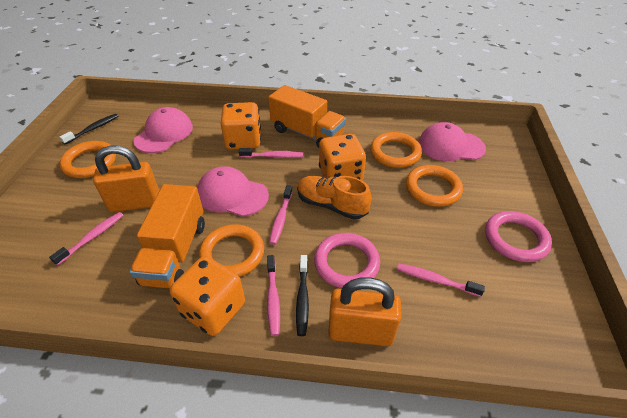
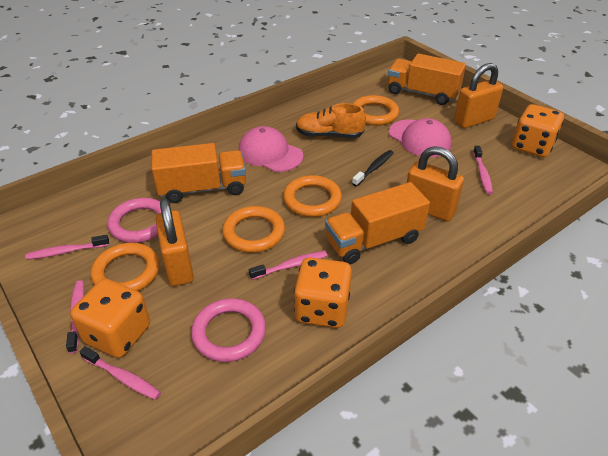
black toothbrush: 2 -> 1
orange padlock: 2 -> 3
orange truck: 2 -> 3
pink cap: 3 -> 2

